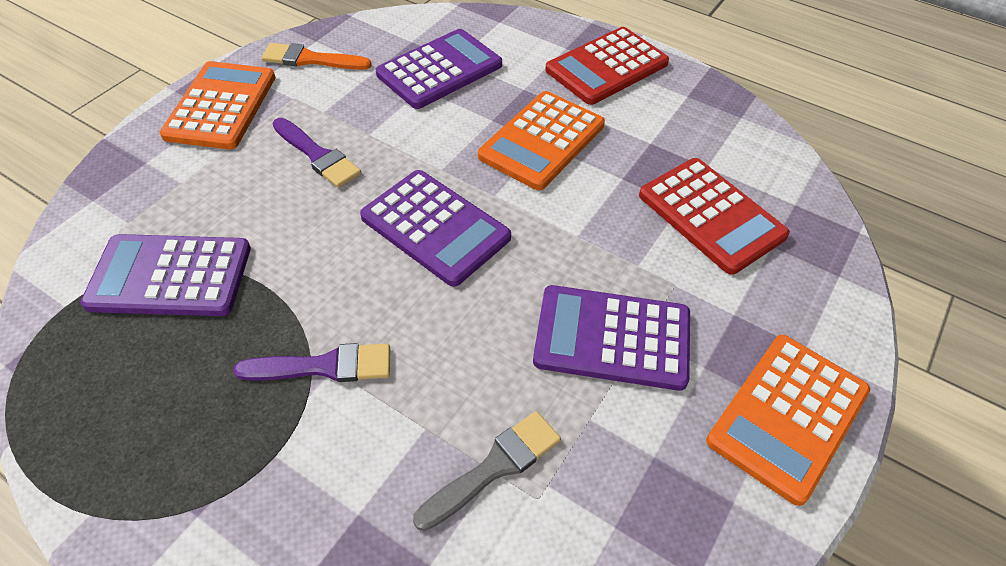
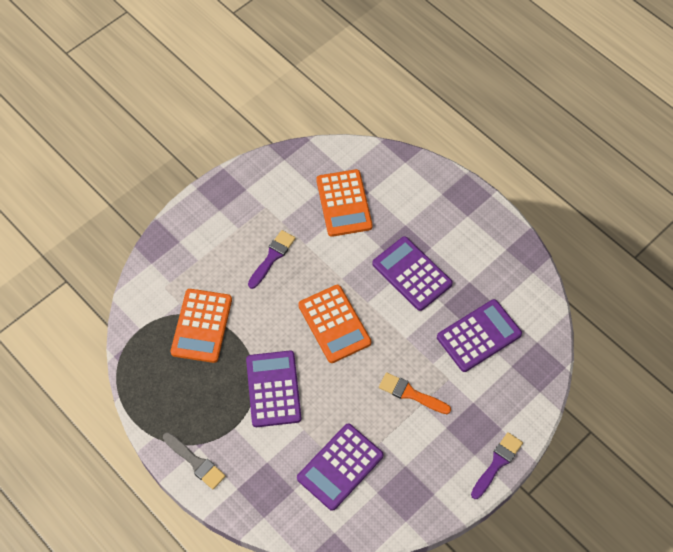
red calculator: 2 -> 0

